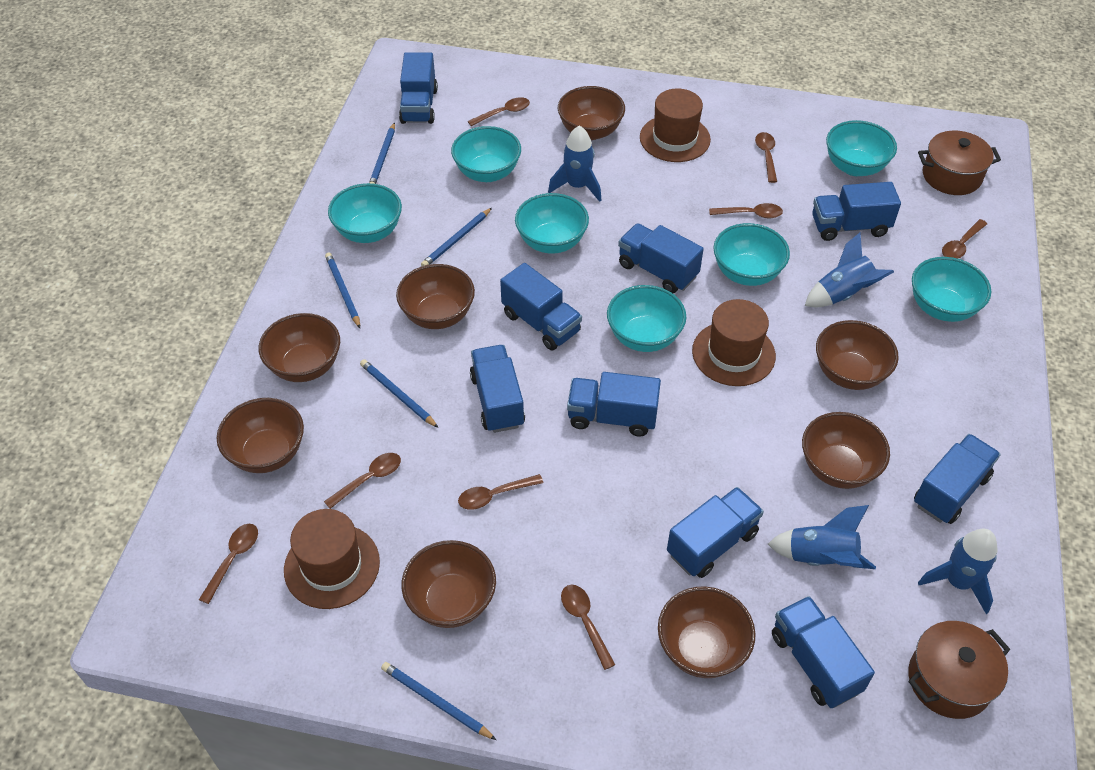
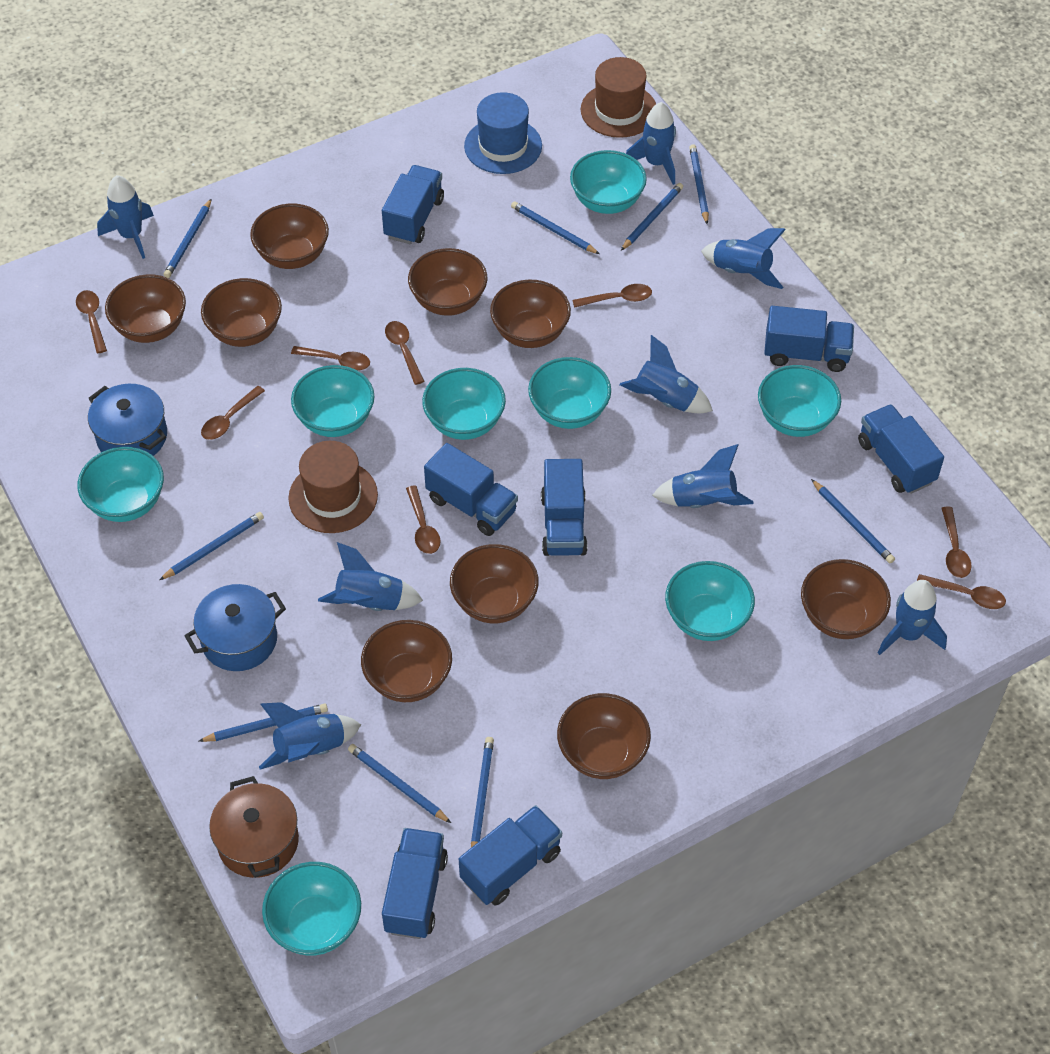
blue hat: 0 -> 1
blue pencil: 5 -> 9
blue pot: 0 -> 2
blue rocket: 4 -> 8
blue truck: 9 -> 7
brown bowl: 8 -> 9
brown hat: 3 -> 2
brown pot: 2 -> 1
turquoise bowl: 7 -> 8

